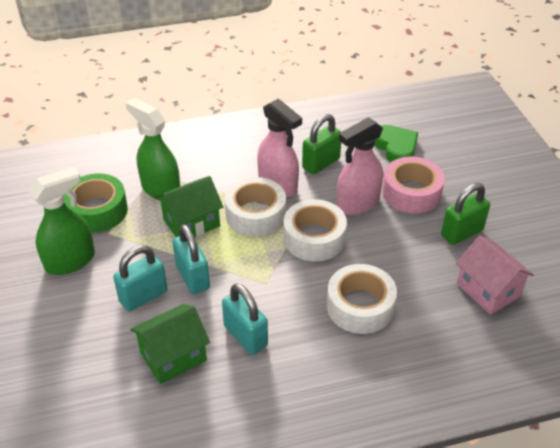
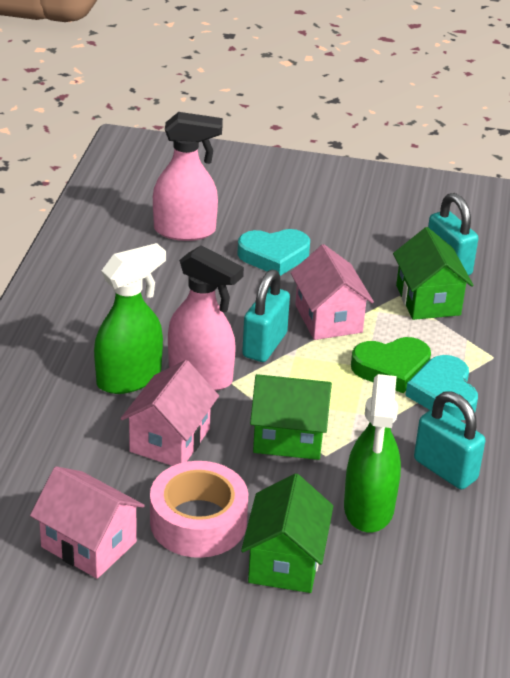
green house: 2 -> 3
green padlock: 2 -> 0
green tape: 1 -> 0
pink house: 1 -> 3
turquoise heart: 0 -> 2
white tape: 3 -> 0

